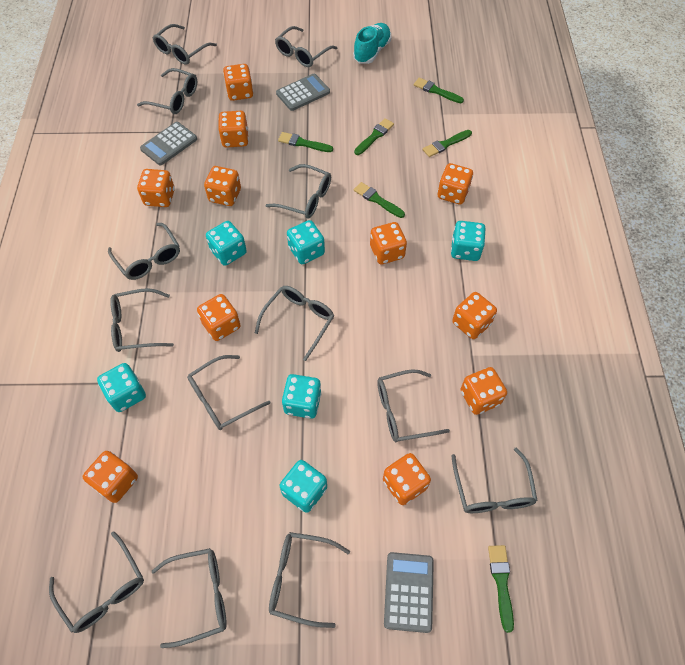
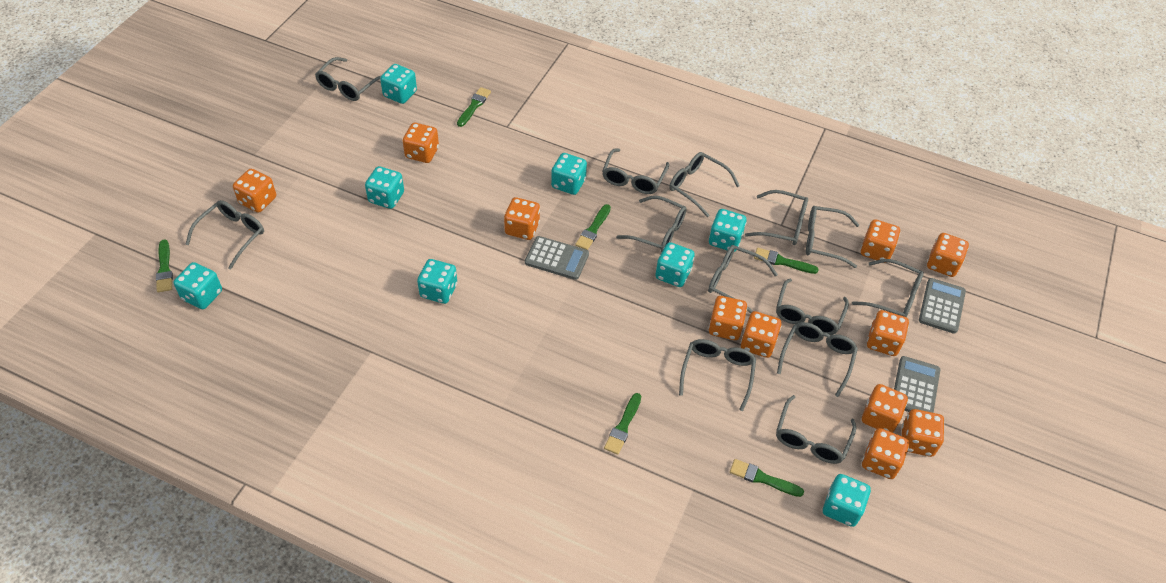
turquoise dice: 6 -> 8
turquoise shoe: 1 -> 0

